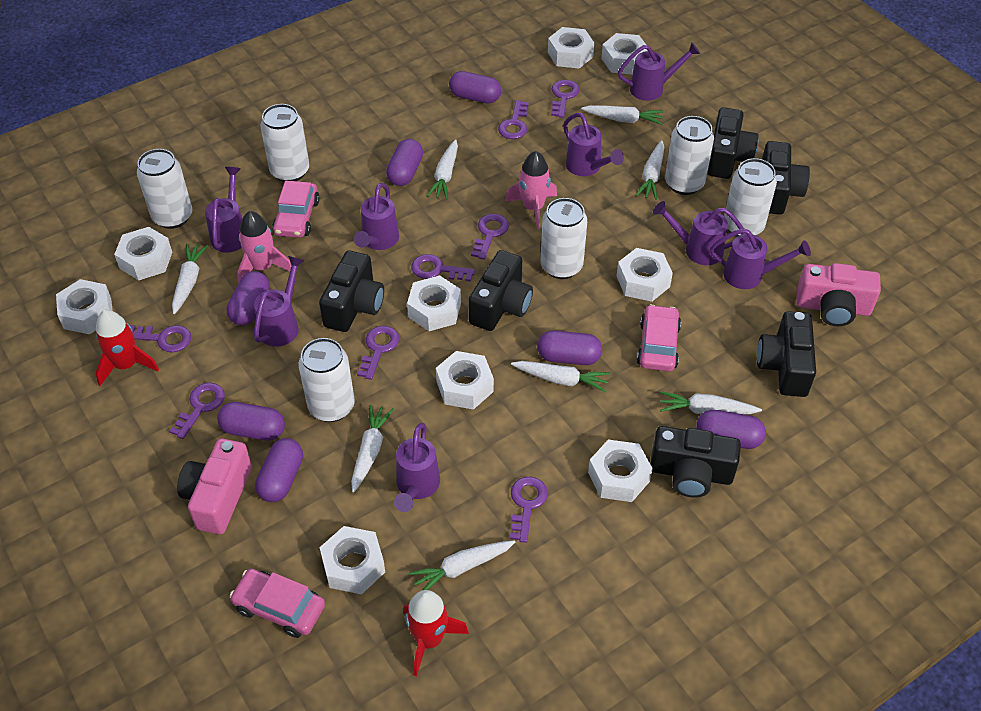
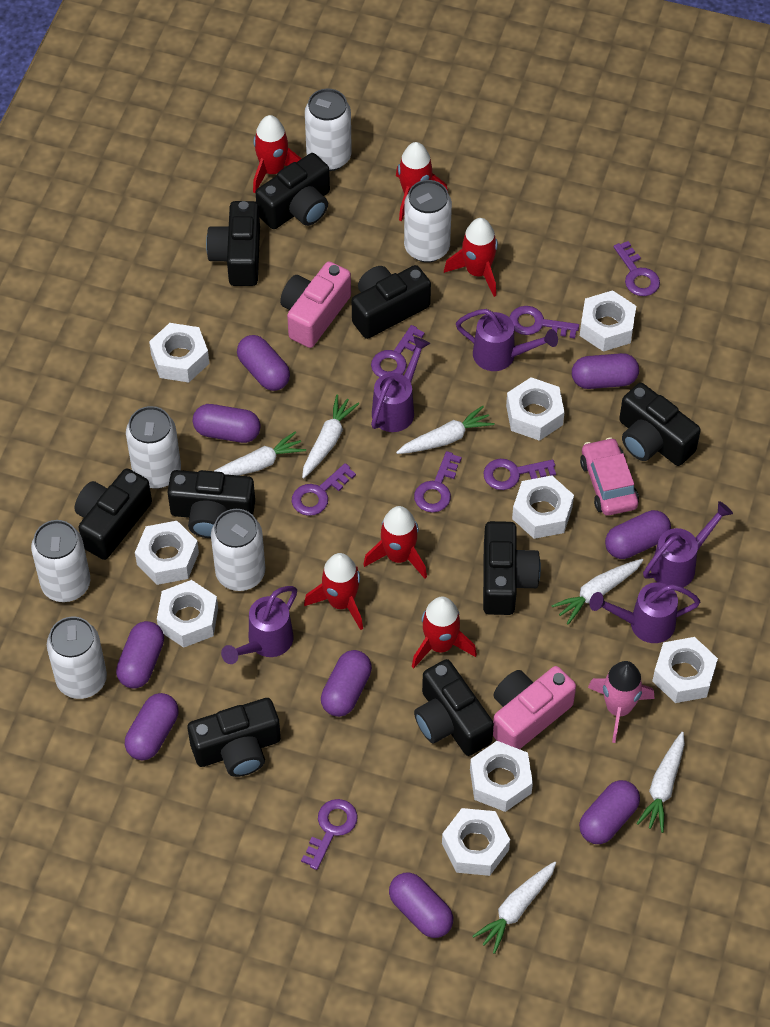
black camera: 6 -> 9
pink car: 3 -> 1
pink rocket: 2 -> 1
purple capsule: 7 -> 9
purple key: 8 -> 7
purple watering can: 8 -> 5
red rocket: 2 -> 6
white carrot: 8 -> 6

